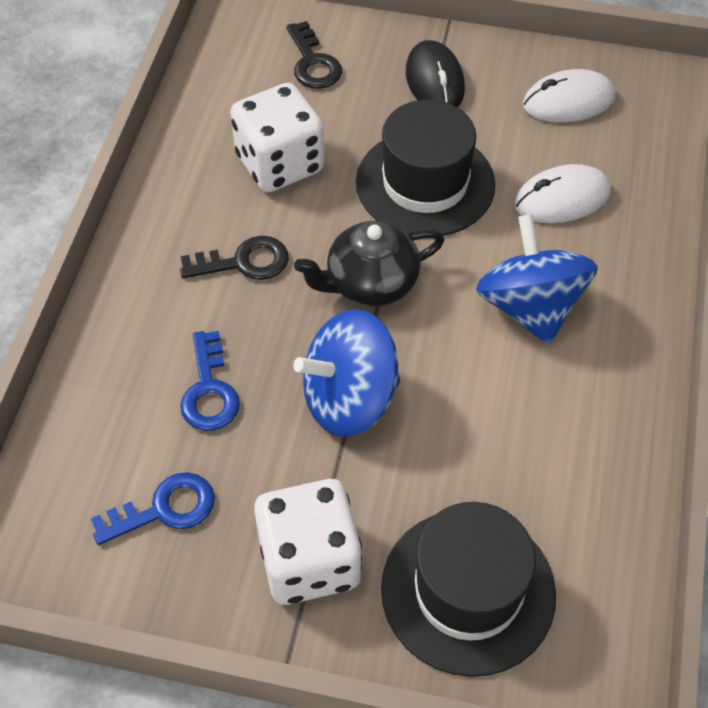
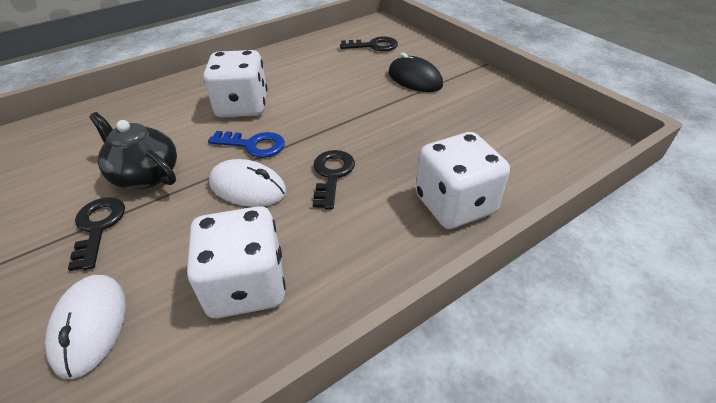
black hat: 2 -> 0
black key: 2 -> 3
blue key: 2 -> 1
blue spinning top: 2 -> 0
white dice: 2 -> 3

